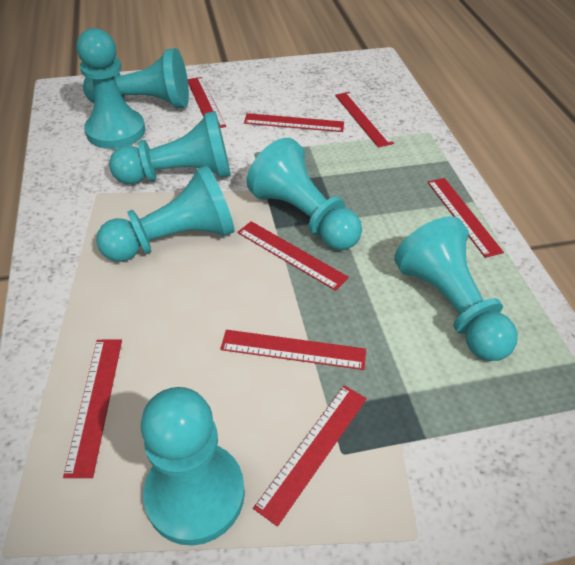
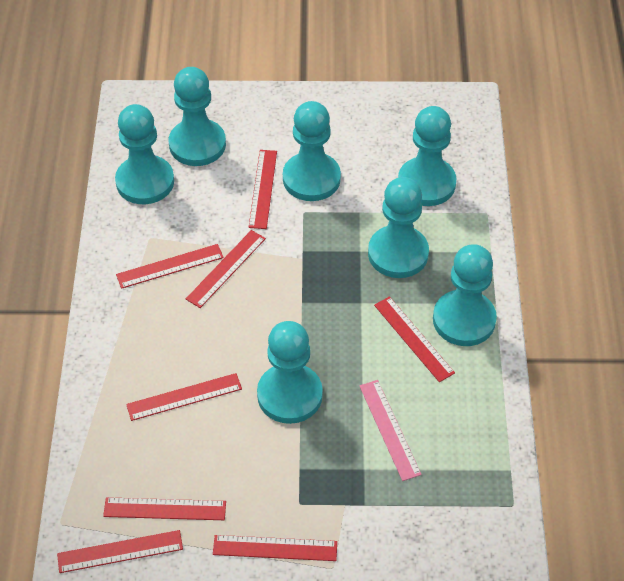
pink ruler: 0 -> 1

